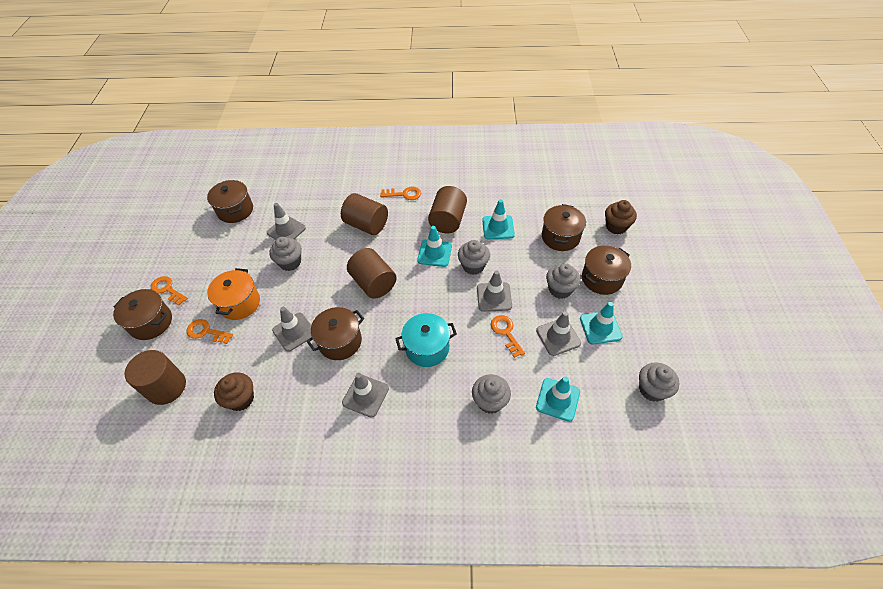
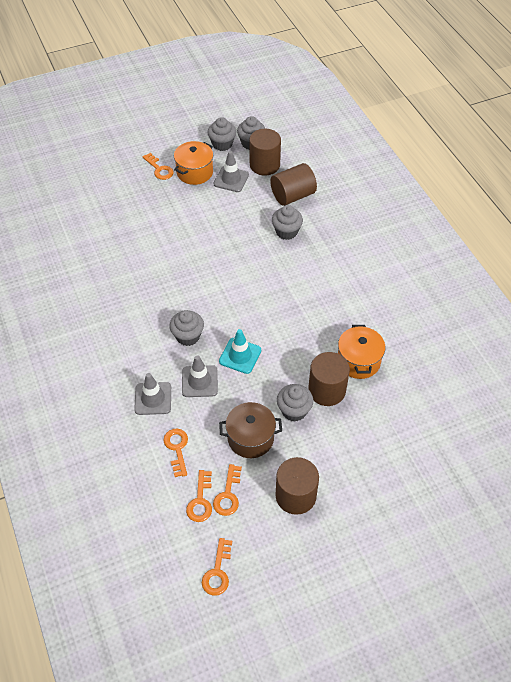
brown cupcake: 2 -> 0
brown pot: 5 -> 1
grey traffic cone: 5 -> 3
orange key: 4 -> 5
orange pot: 1 -> 2
turquoise pot: 1 -> 0
turquoise traffic cone: 4 -> 1

